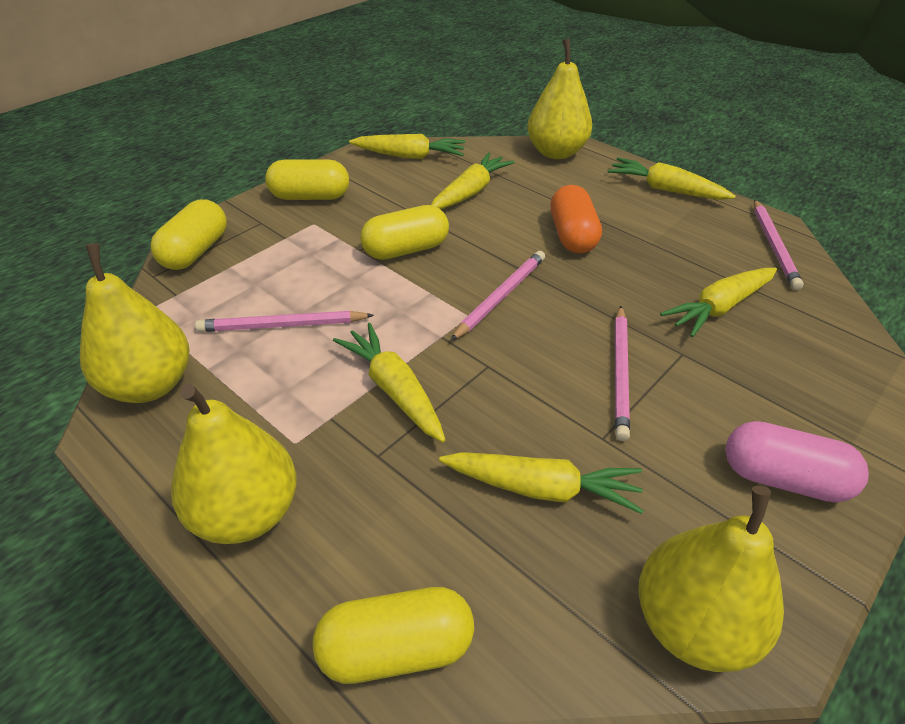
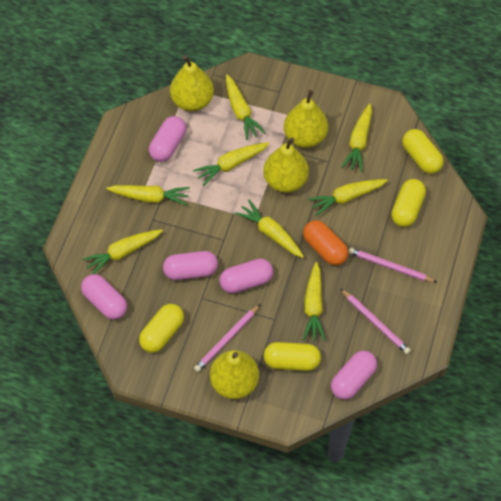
pink capsule: 1 -> 5
pink pencil: 4 -> 3
yellow carrot: 6 -> 8

